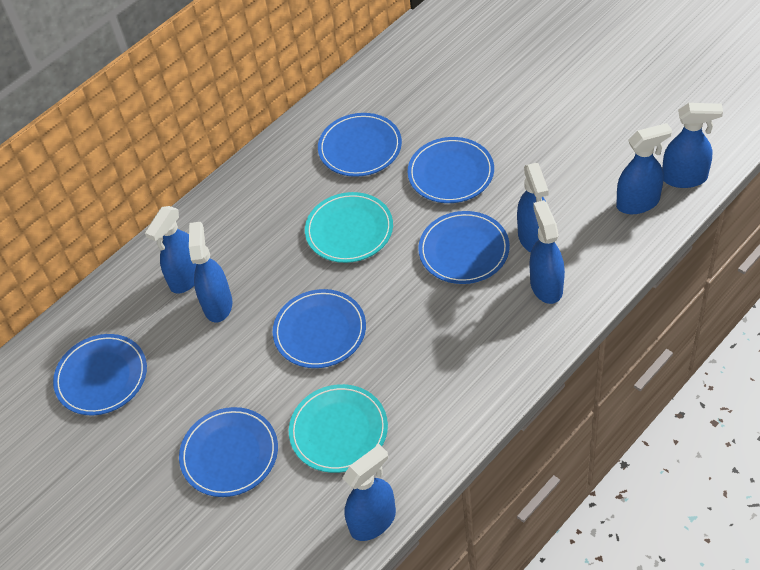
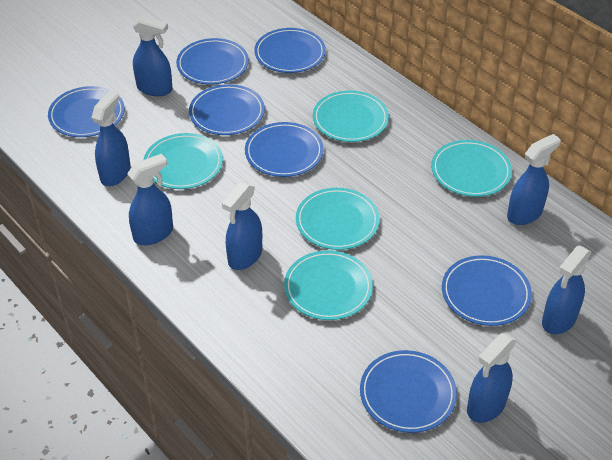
blue plate: 6 -> 7
turquoise plate: 2 -> 5

